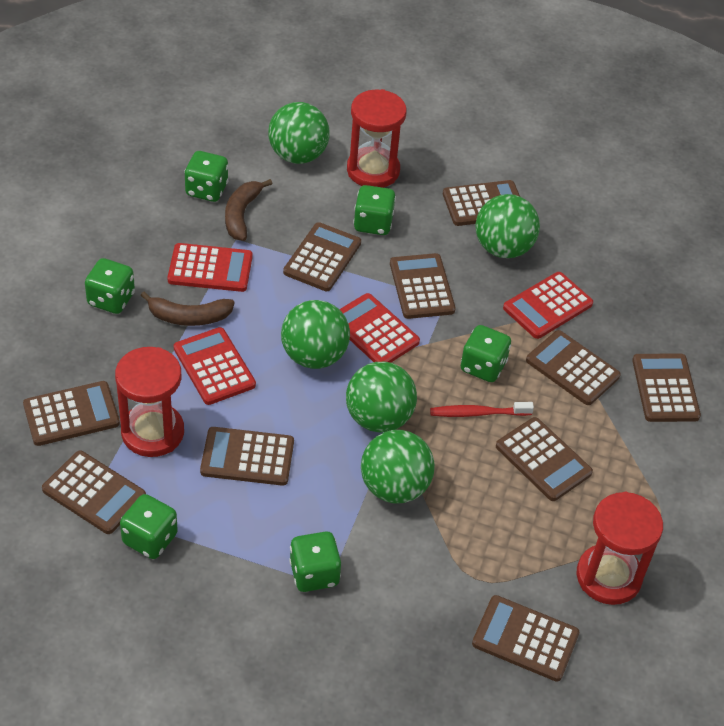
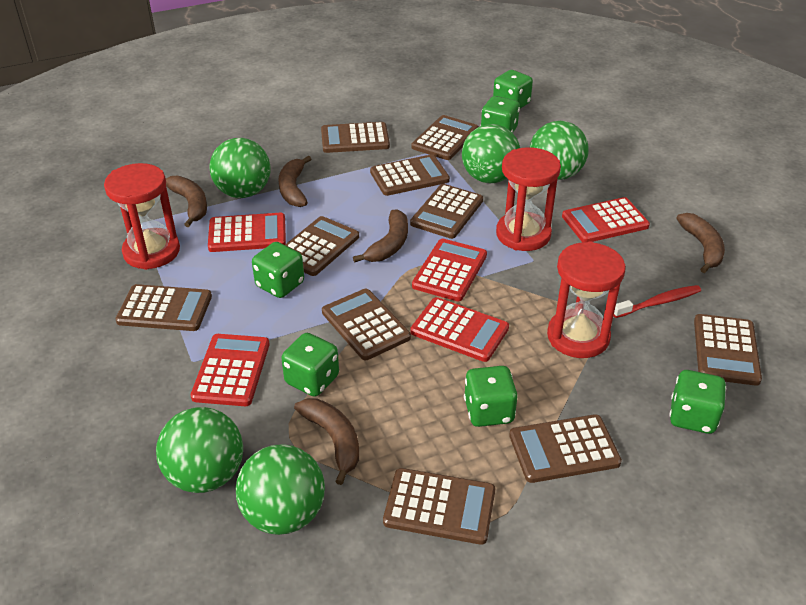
brown banana: 2 -> 5
red calculator: 4 -> 5

